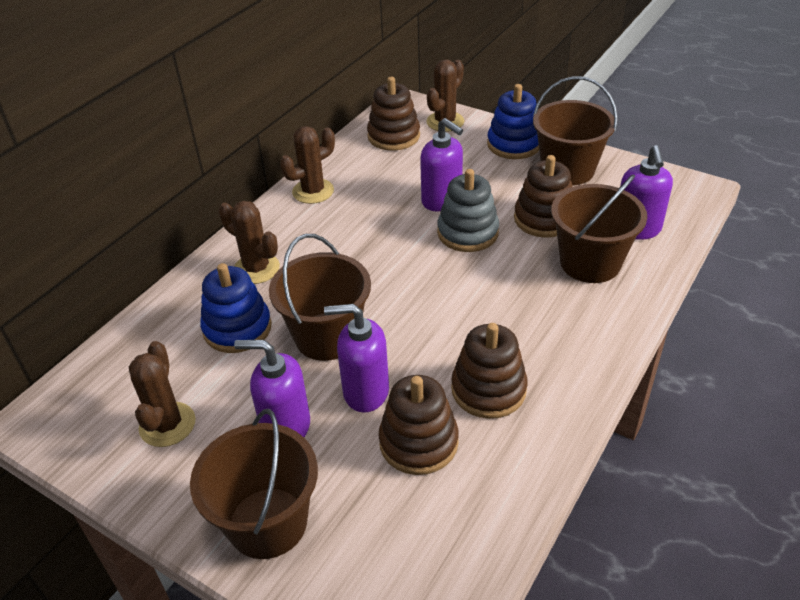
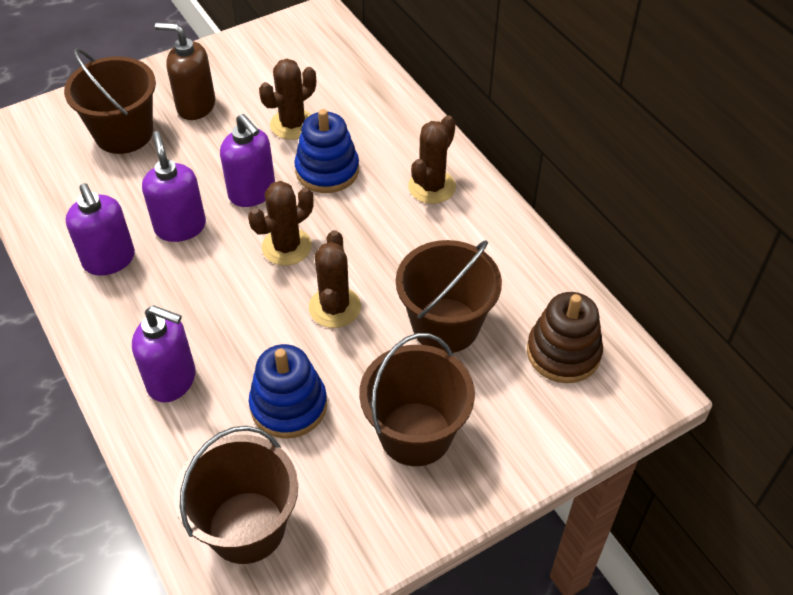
brown soap dispenser: 0 -> 1
brown stacking toy: 4 -> 1
grey stacking toy: 1 -> 0

